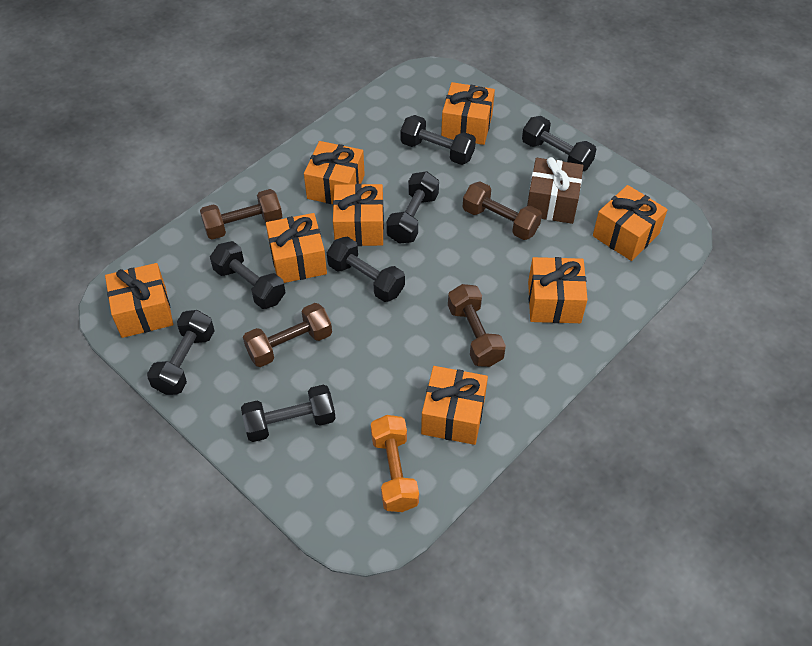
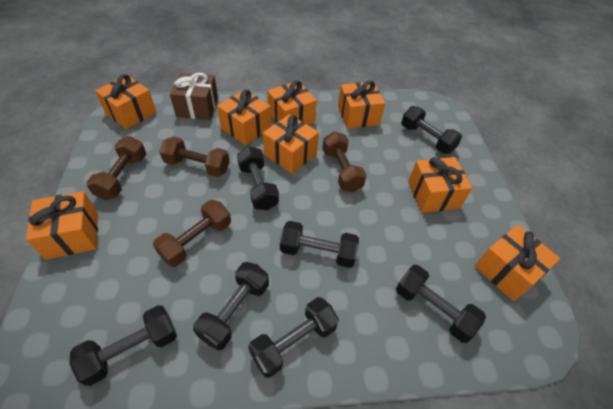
orange dumbbell: 1 -> 0

